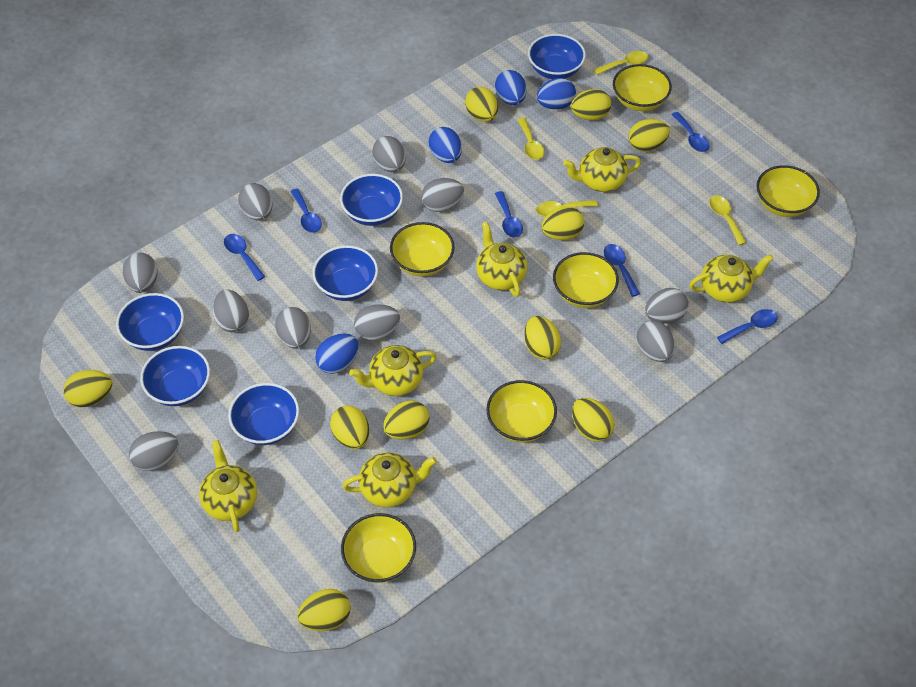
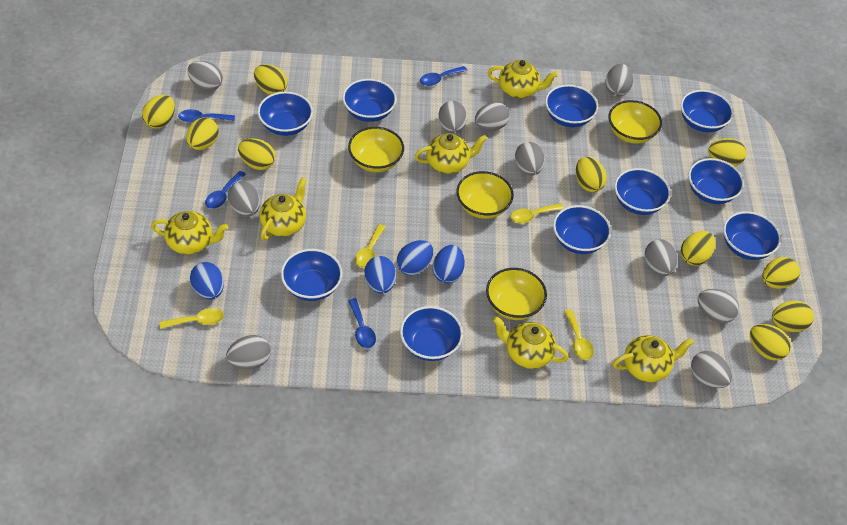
blue bowl: 6 -> 10
blue spoon: 6 -> 4
yellow bowl: 6 -> 4

